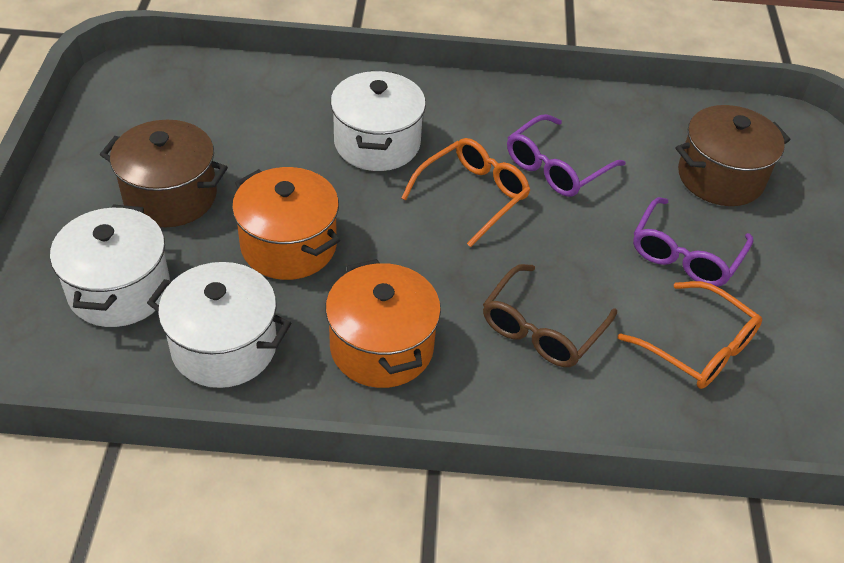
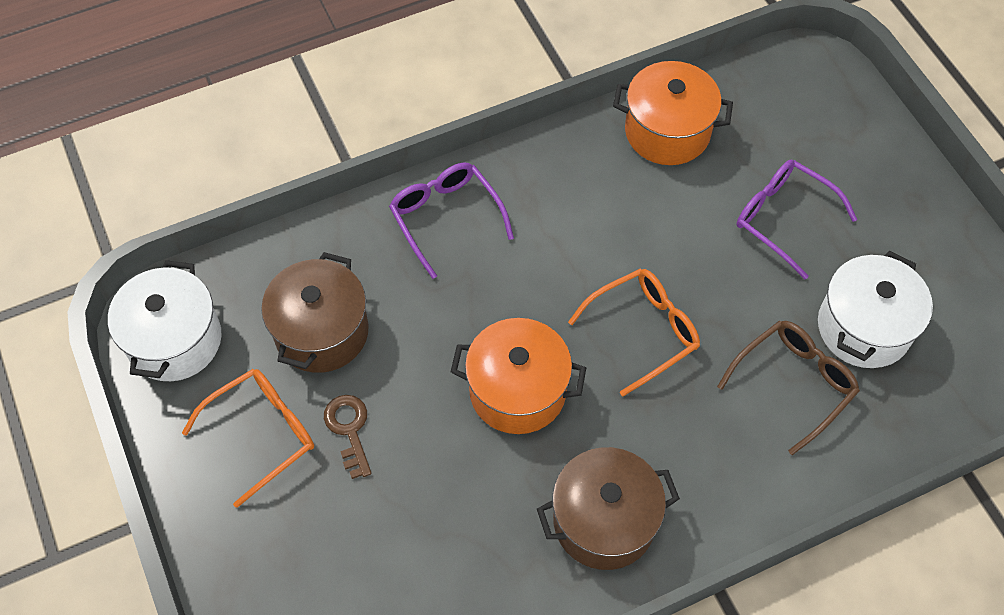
brown key: 0 -> 1
white pot: 3 -> 2

